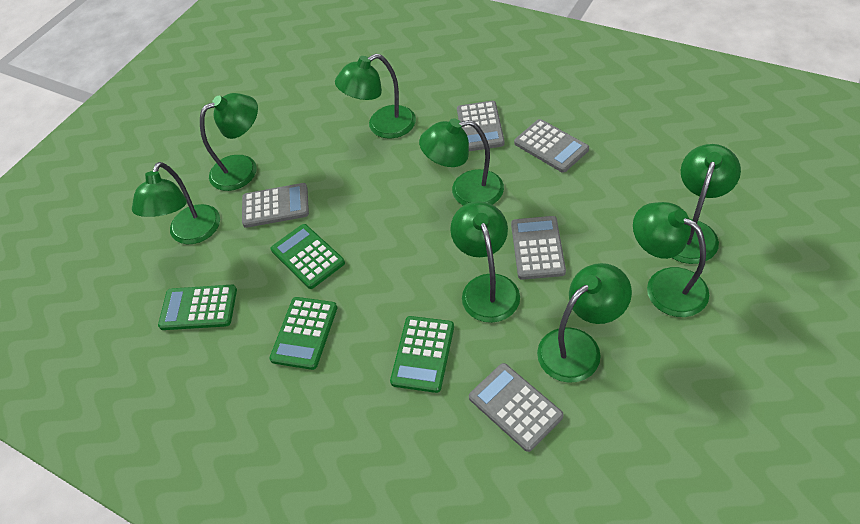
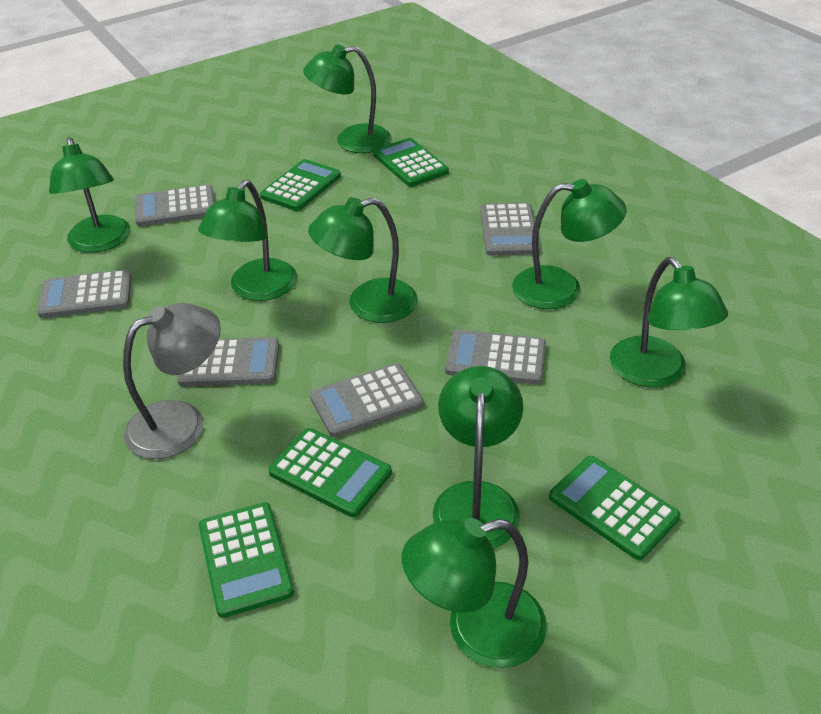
green calculator: 4 -> 5
grey calculator: 5 -> 6
grey lamp: 0 -> 1

